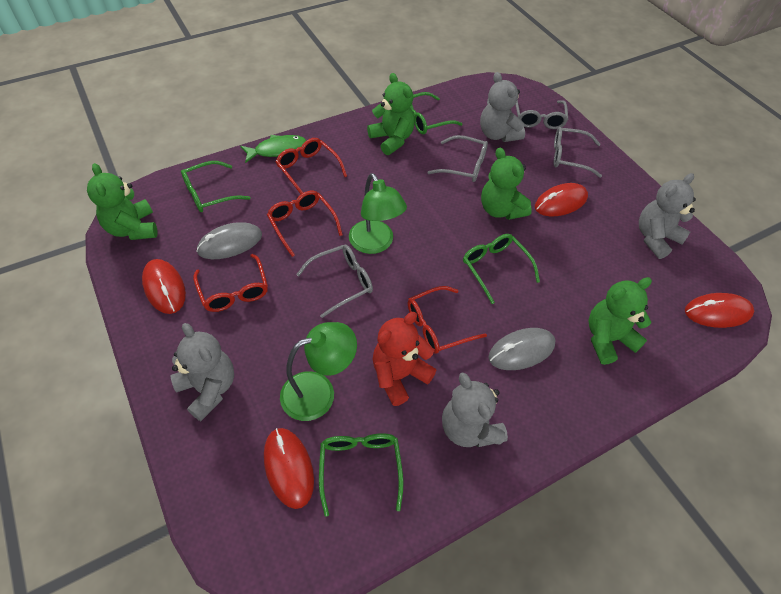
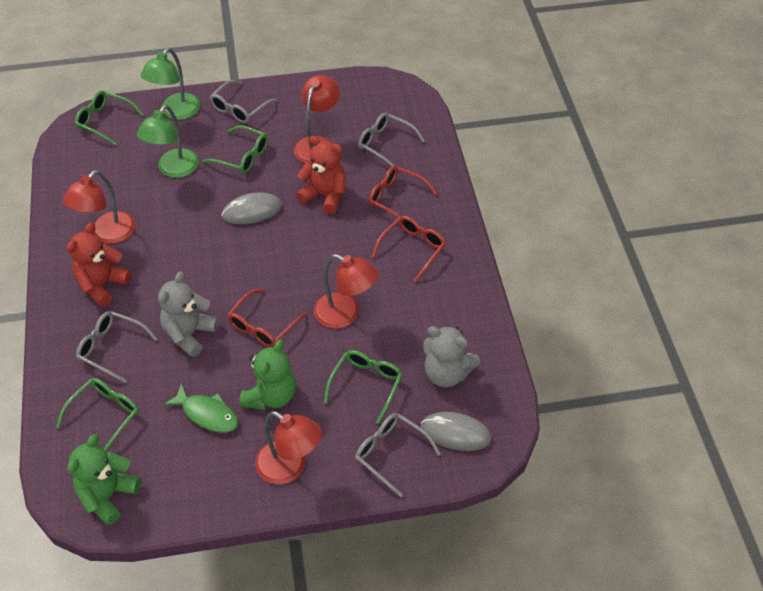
green teddy bear: 4 -> 2
grey teddy bear: 4 -> 2
red glasses: 4 -> 3
red lamp: 0 -> 4
red mouse: 4 -> 0
red teddy bear: 1 -> 2

